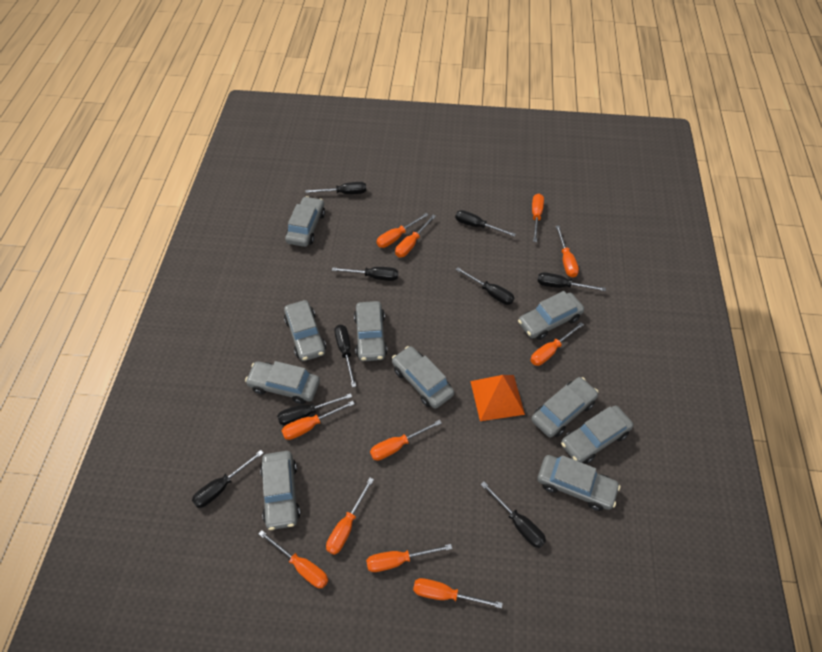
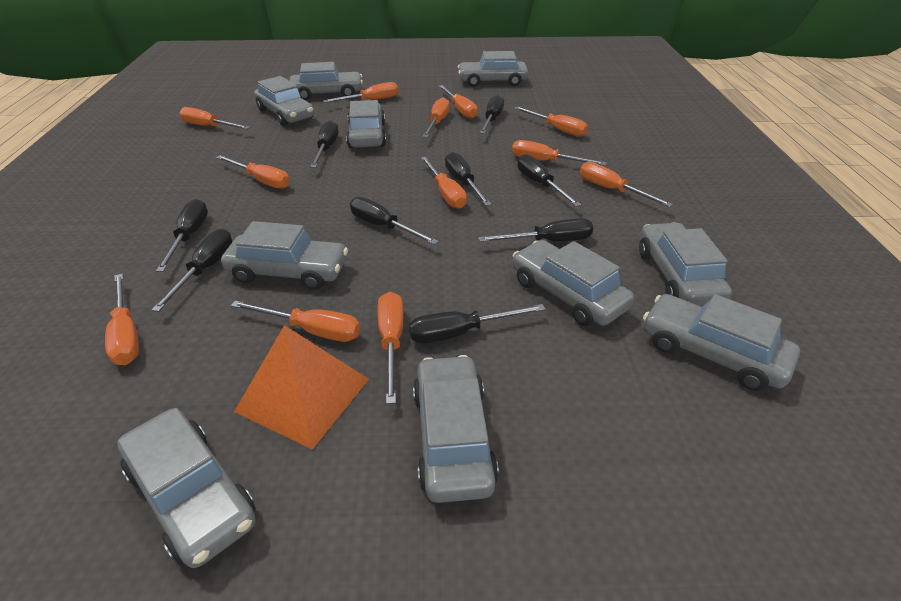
orange screwdriver: 11 -> 12

